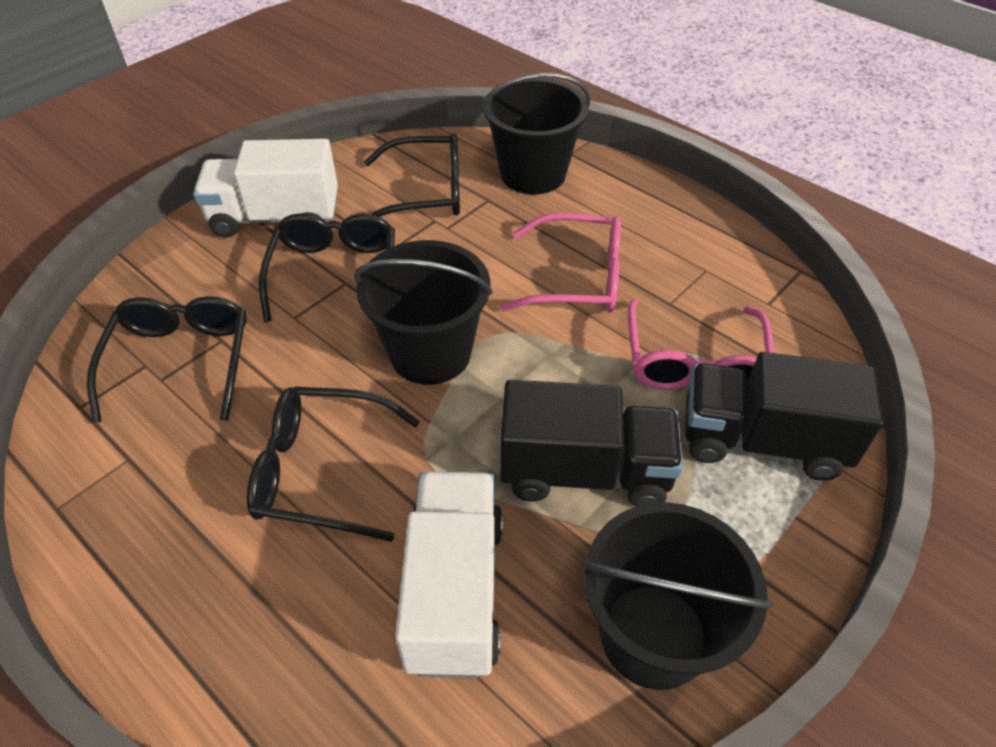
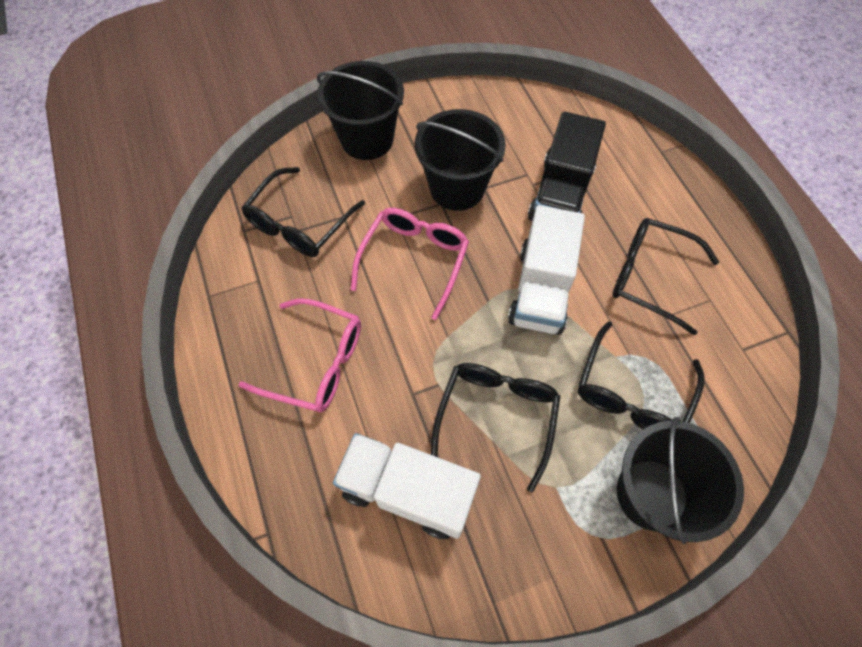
black truck: 2 -> 1

